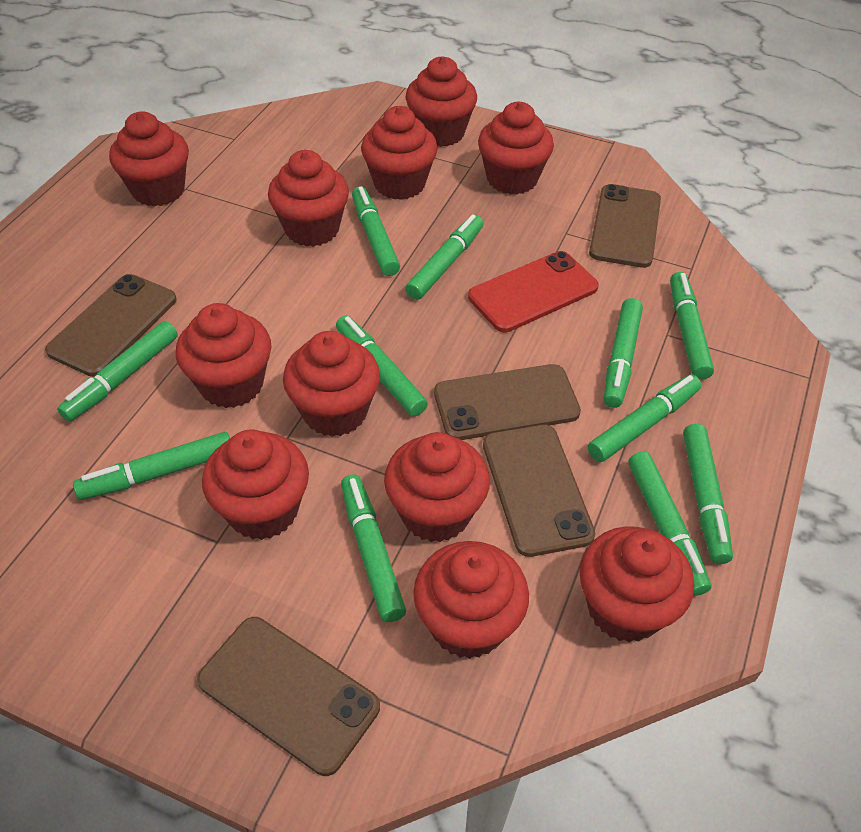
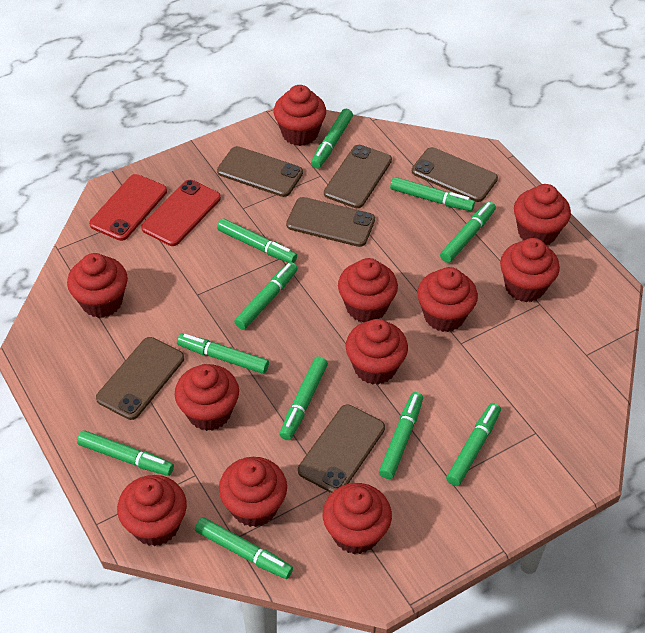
brown phone: 5 -> 6
red phone: 1 -> 2

